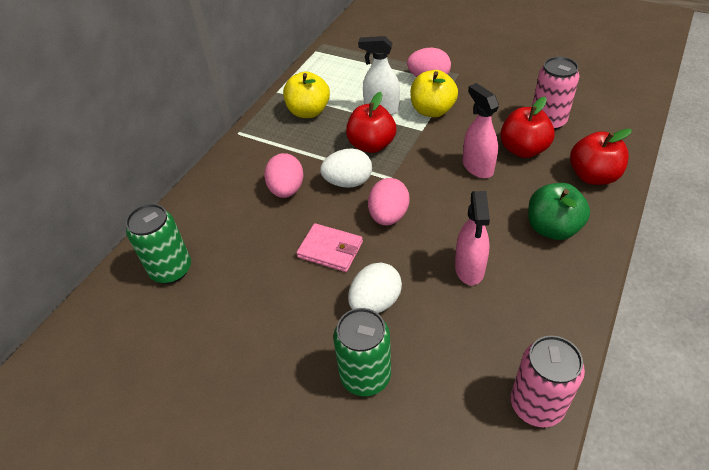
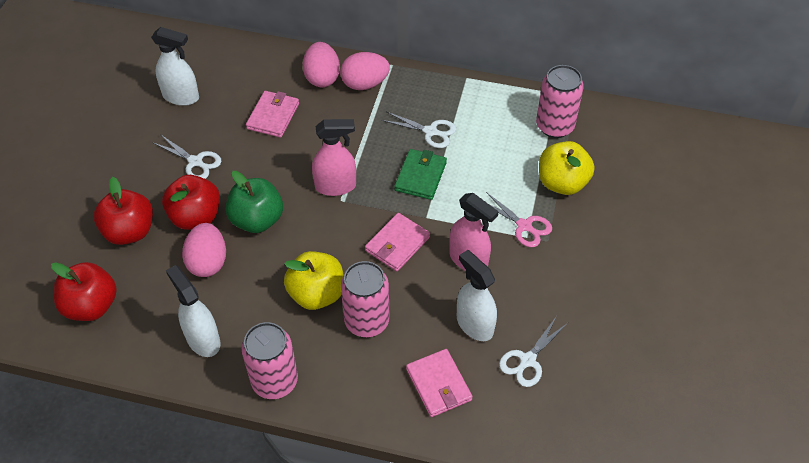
green can: 2 -> 0
green wallet: 0 -> 1
pink can: 2 -> 3
pink scissors: 0 -> 1
pink wallet: 1 -> 3
white egg: 2 -> 0
white scissors: 0 -> 3
white spray bottle: 1 -> 3

